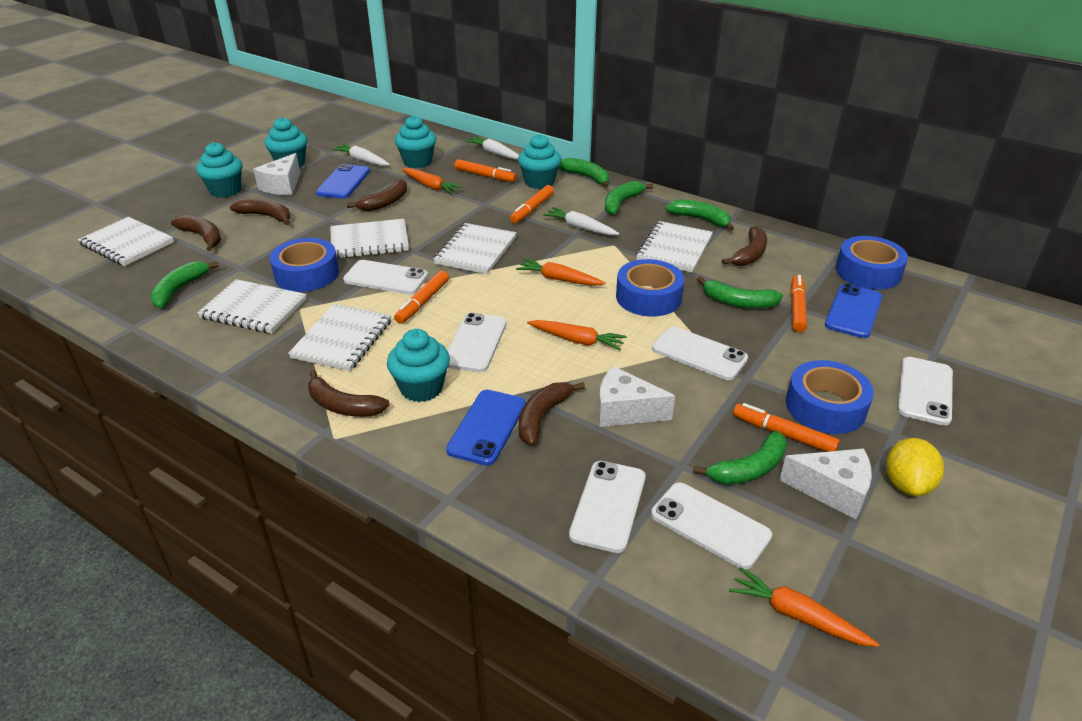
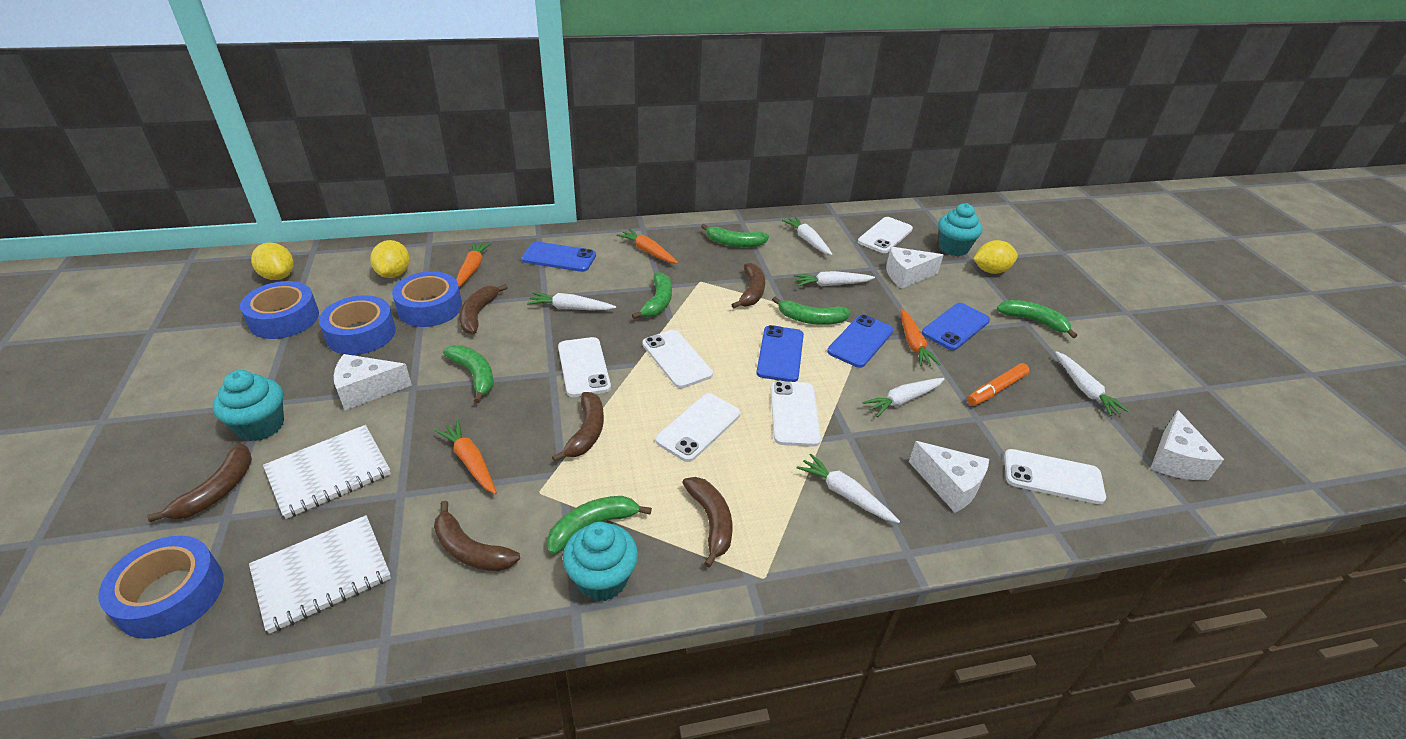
blue phone: 3 -> 4
orange marker: 5 -> 1
turquoise cupcake: 5 -> 3
white carrot: 3 -> 6
white cheese: 3 -> 4
white notebook: 6 -> 2
yellow lemon: 1 -> 3

